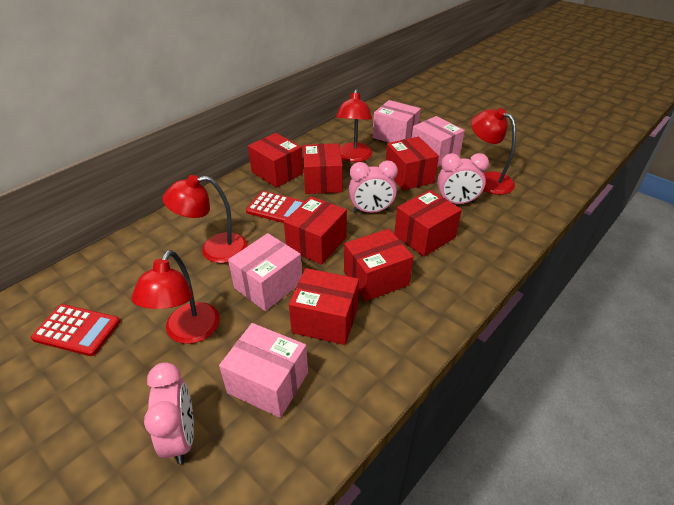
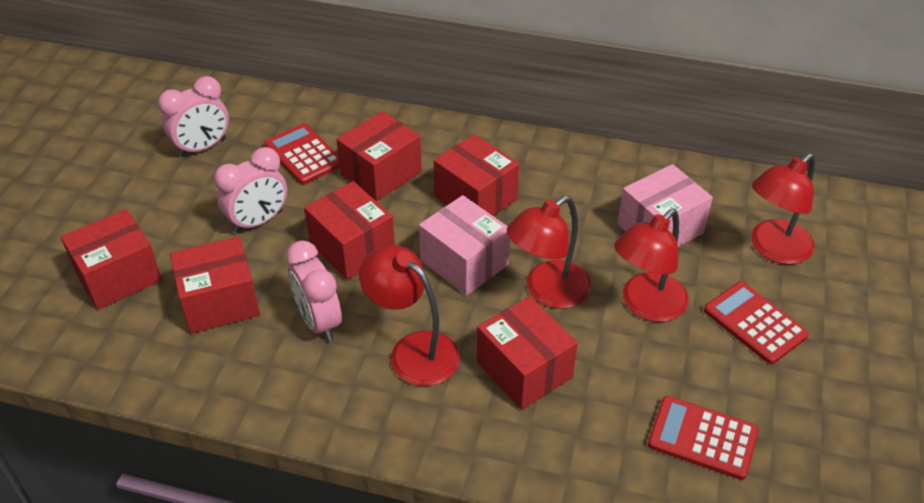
pink box: 4 -> 2
red box: 7 -> 6
red calculator: 2 -> 3

